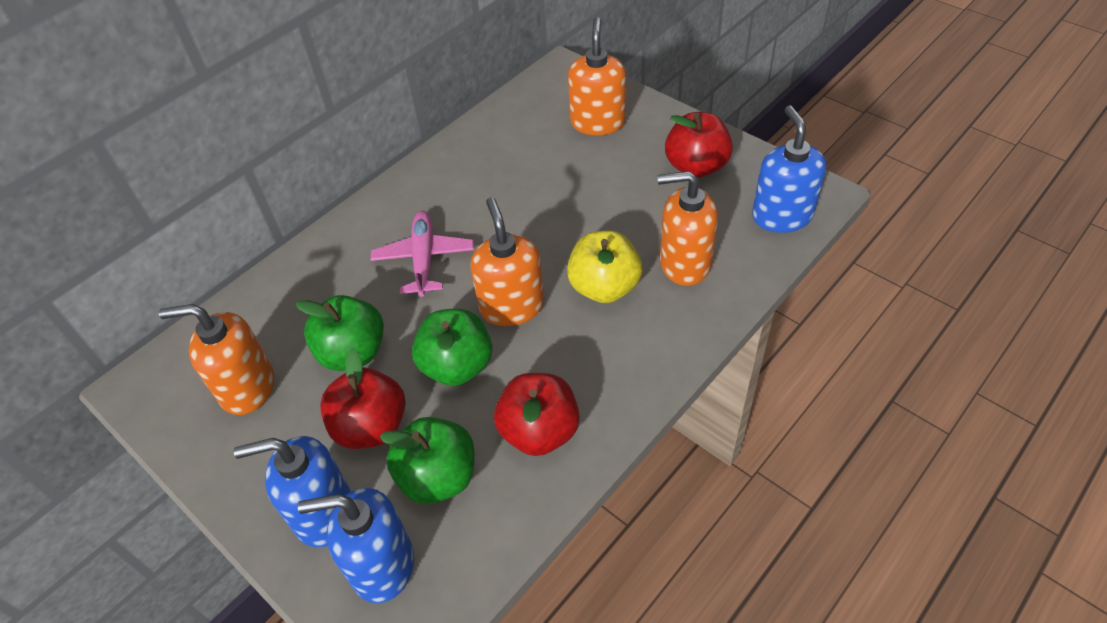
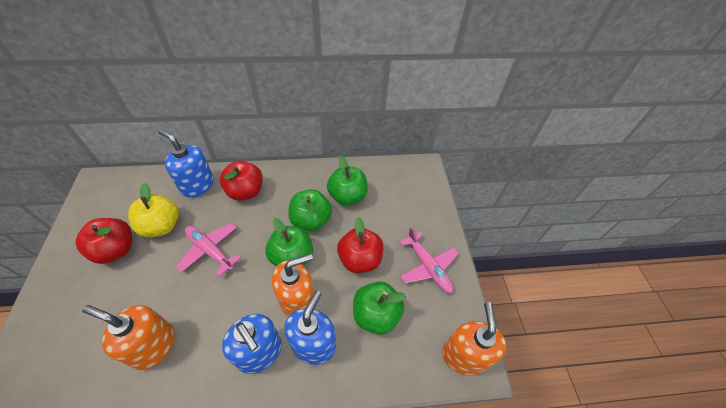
green apple: 3 -> 4
orange soap dispenser: 4 -> 3
pink plane: 1 -> 2

